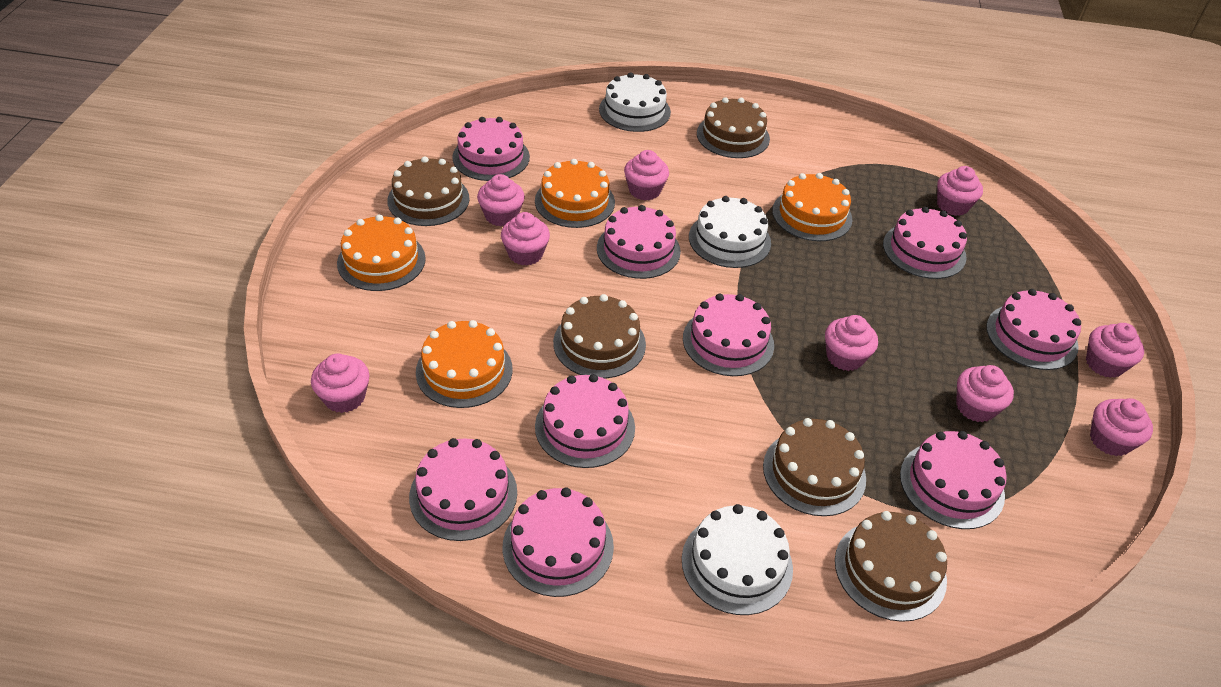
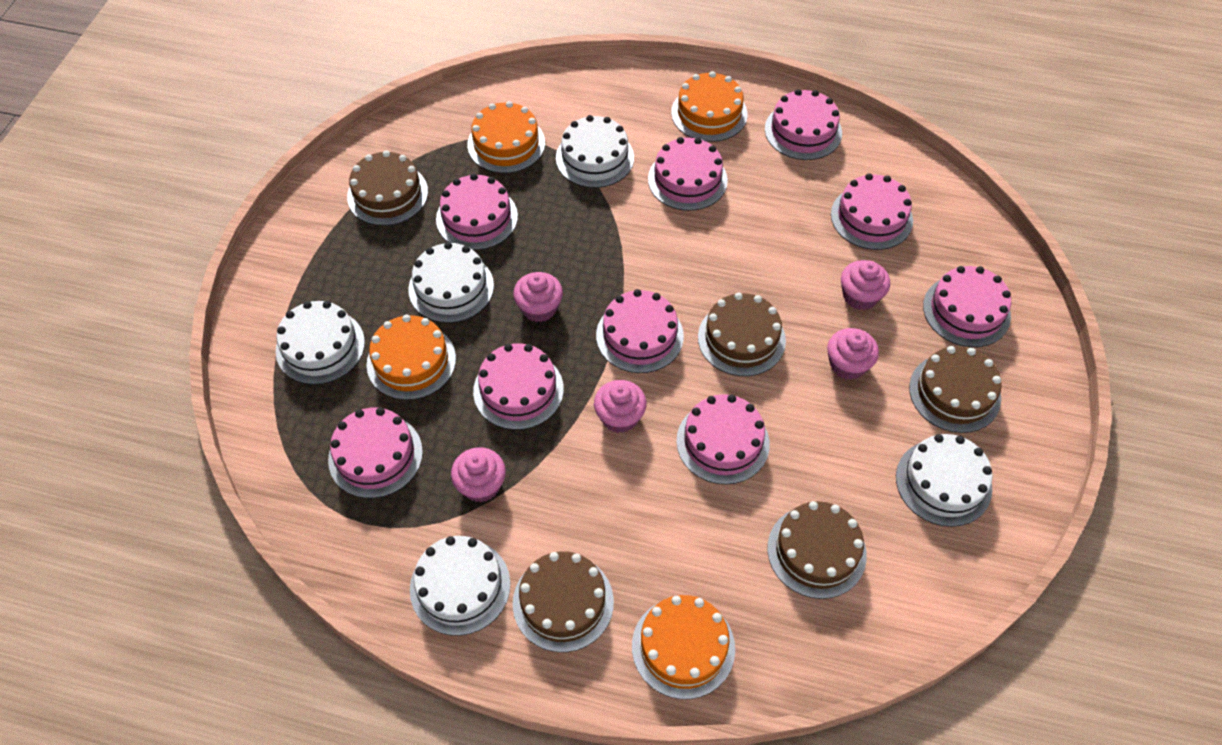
pink cupcake: 9 -> 5
white cake: 3 -> 5

